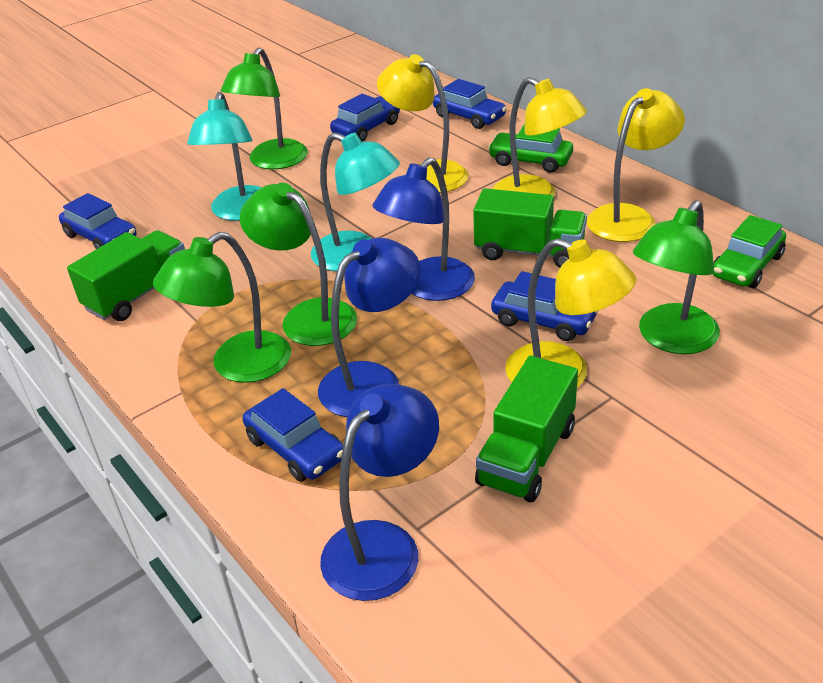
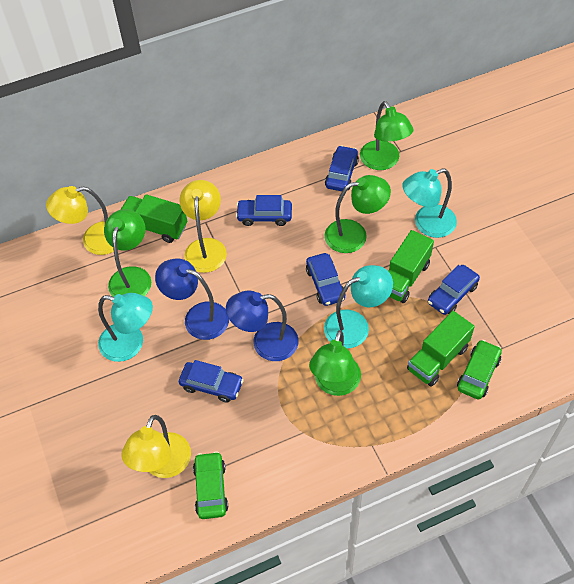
blue lamp: 3 -> 2
turquoise lamp: 2 -> 3
yellow lamp: 4 -> 3

